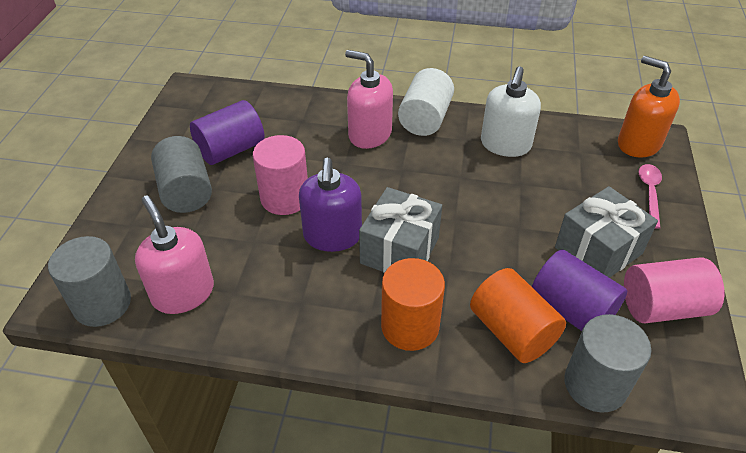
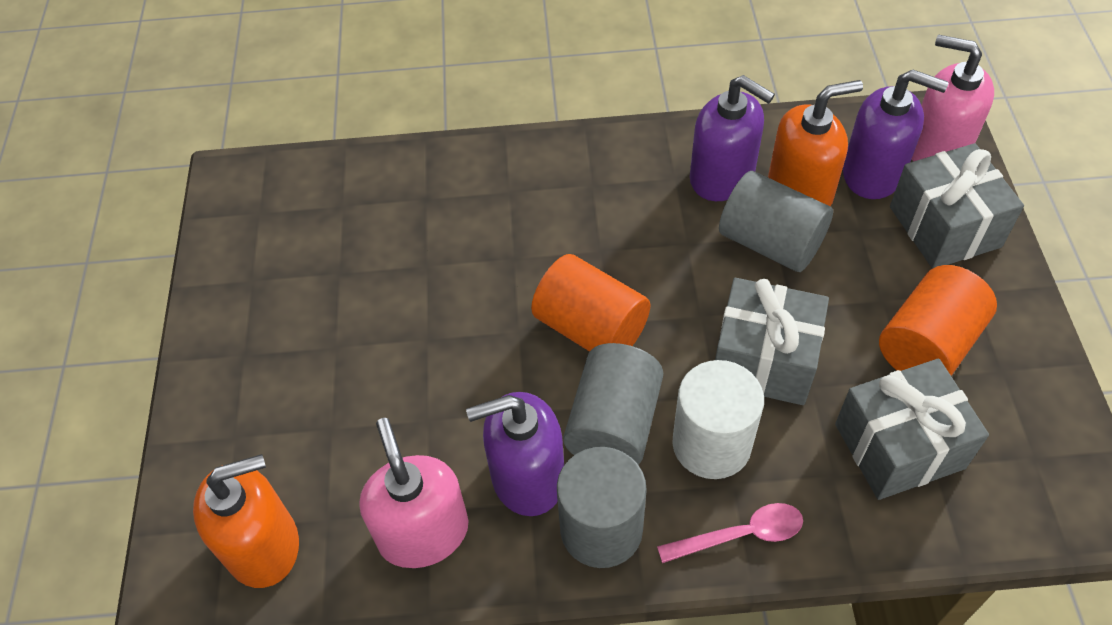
grey gift: 2 -> 3
orange soap dispenser: 1 -> 2
pink cylinder: 2 -> 0
purple cylinder: 2 -> 0
purple soap dispenser: 1 -> 3
white soap dispenser: 1 -> 0

